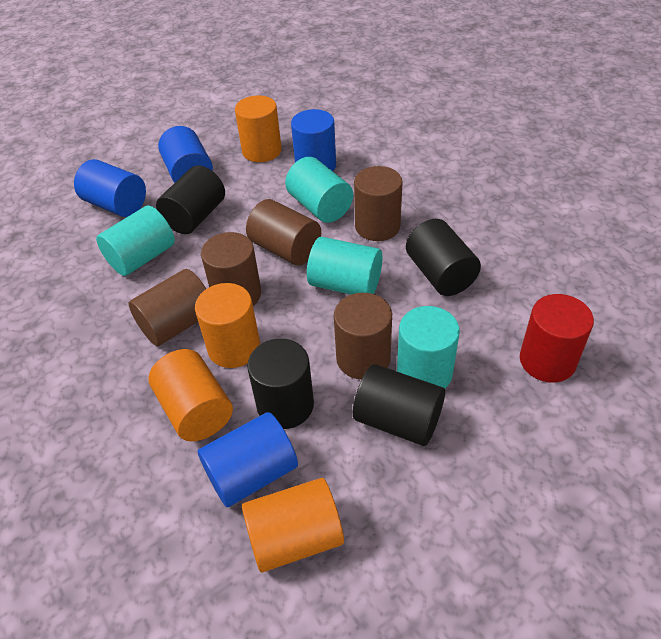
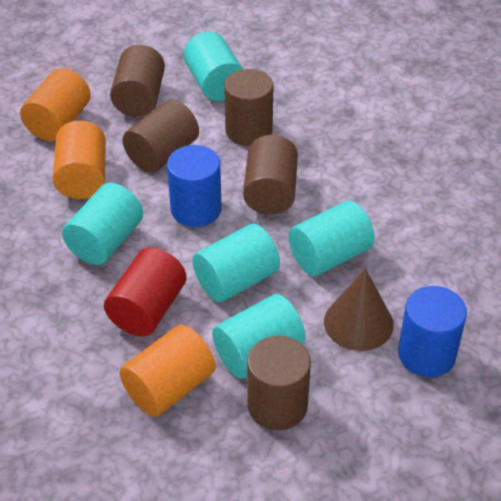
black cylinder: 4 -> 0
blue cylinder: 4 -> 2
brown cone: 0 -> 1
orange cylinder: 4 -> 3
turquoise cylinder: 4 -> 5

